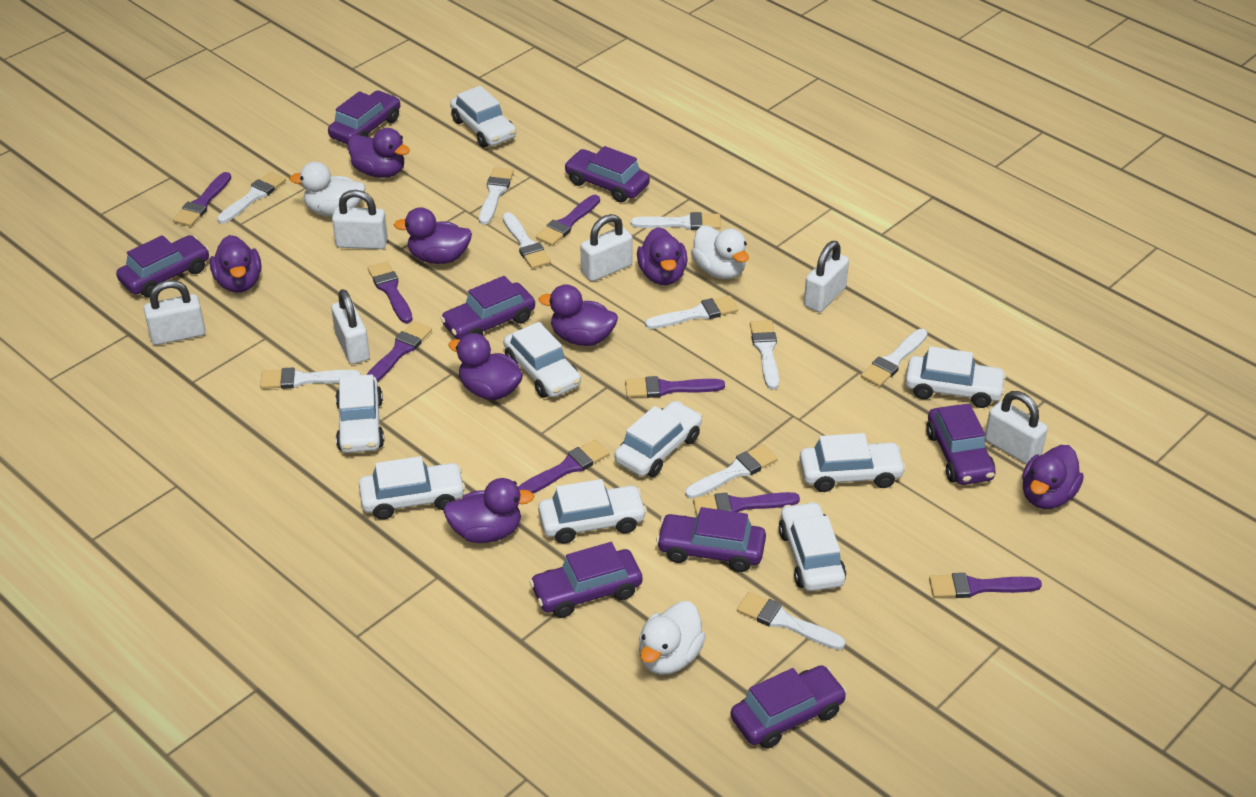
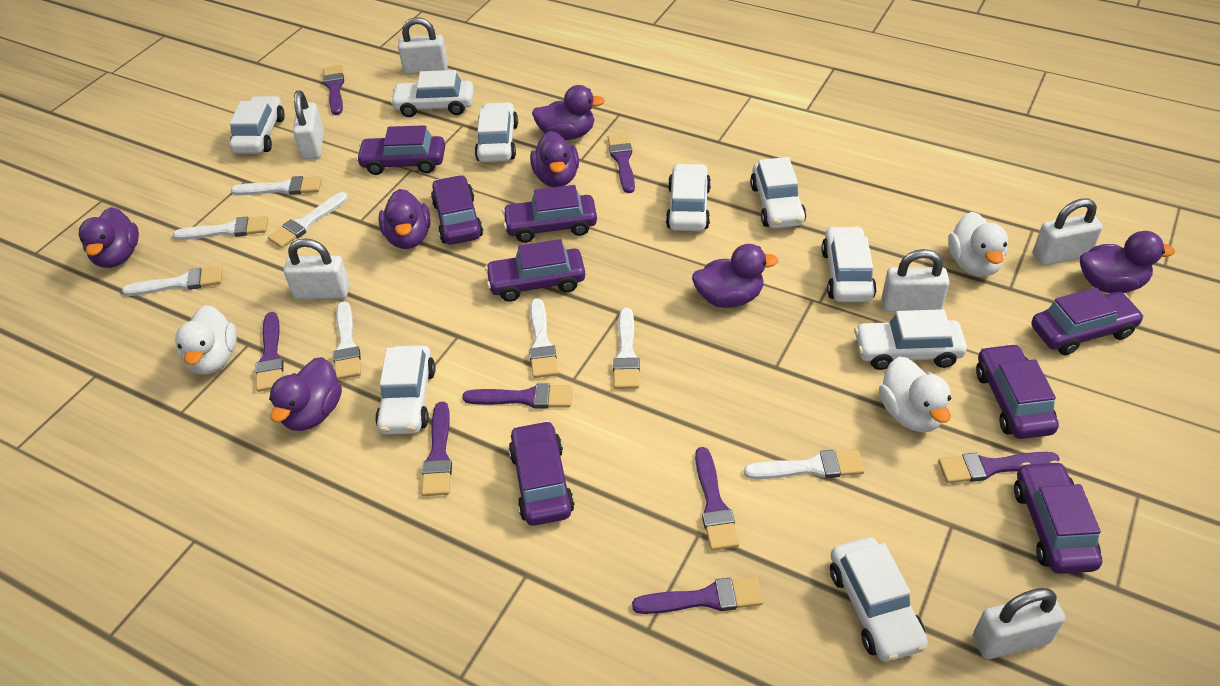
purple duck: 8 -> 7
white brush: 10 -> 8

